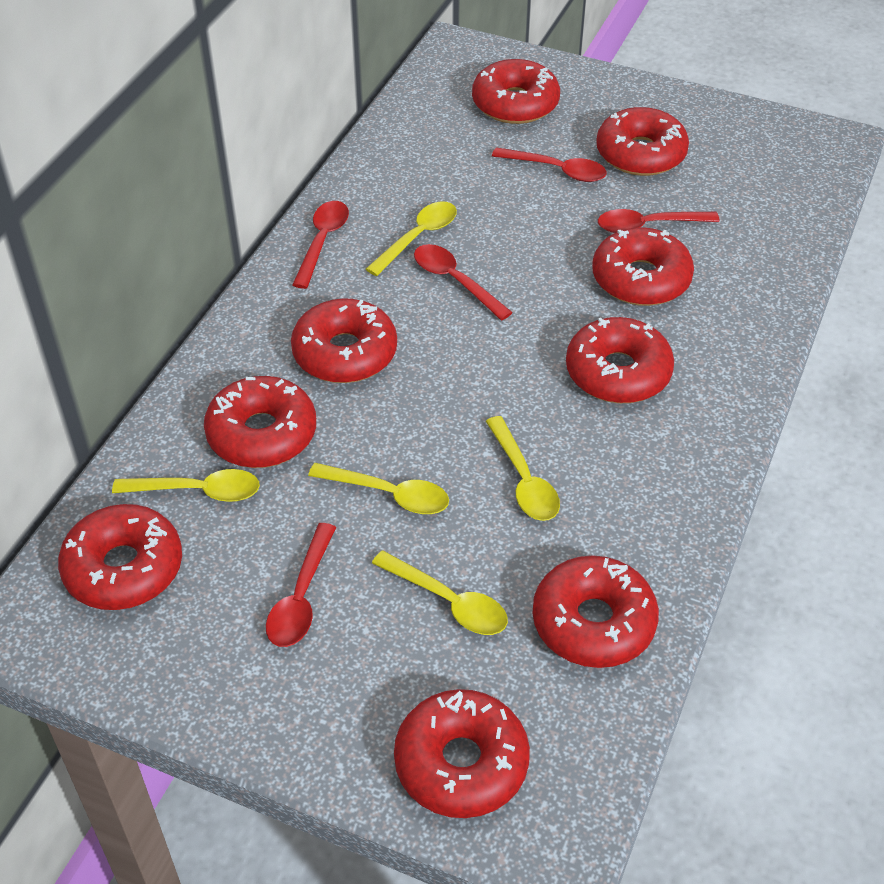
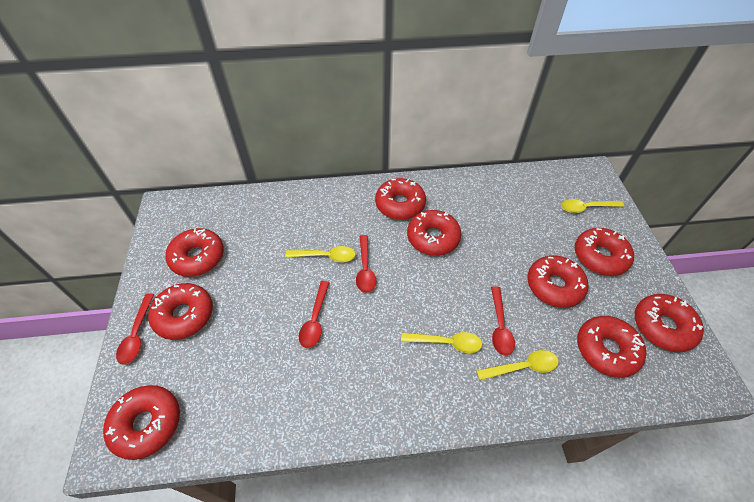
red spoon: 5 -> 4
yellow spoon: 5 -> 4

